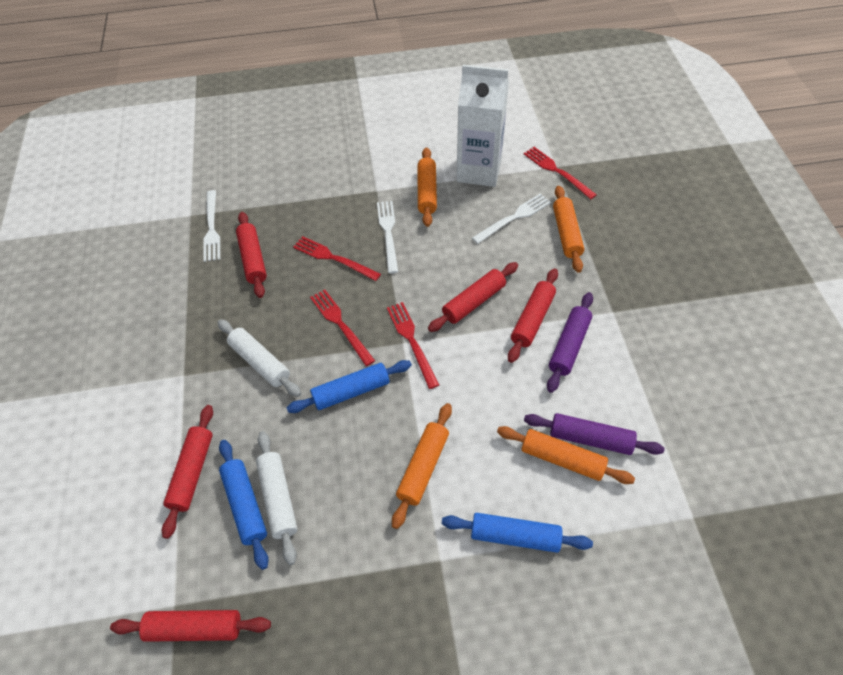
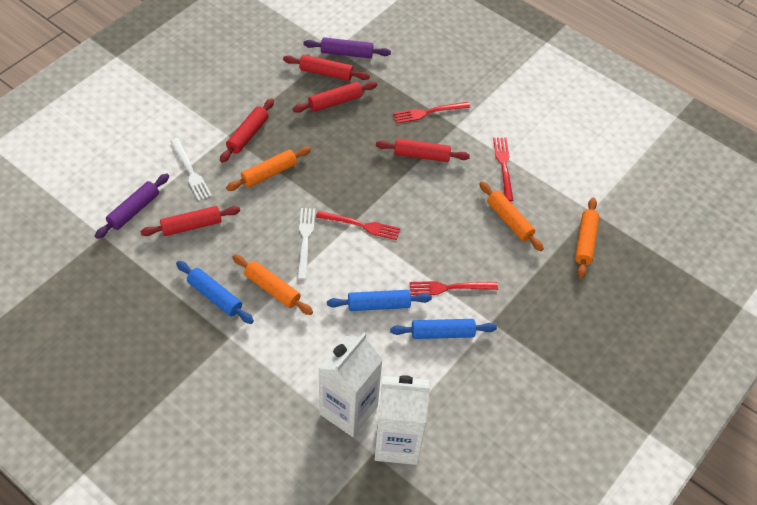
white carton: 1 -> 2
white fork: 3 -> 2
white rolling pin: 2 -> 0

